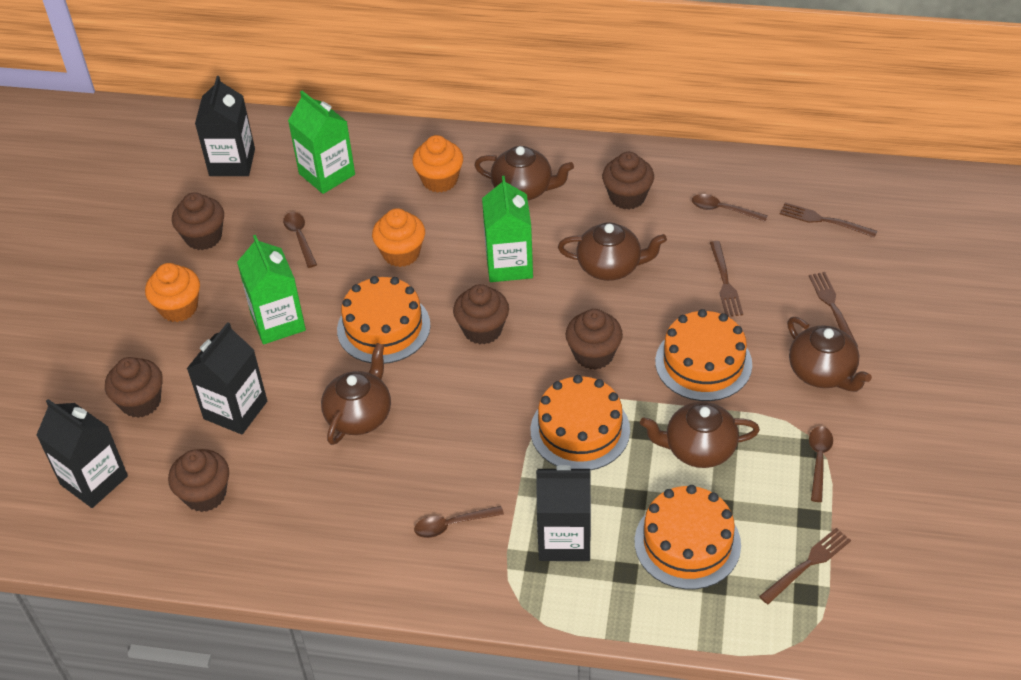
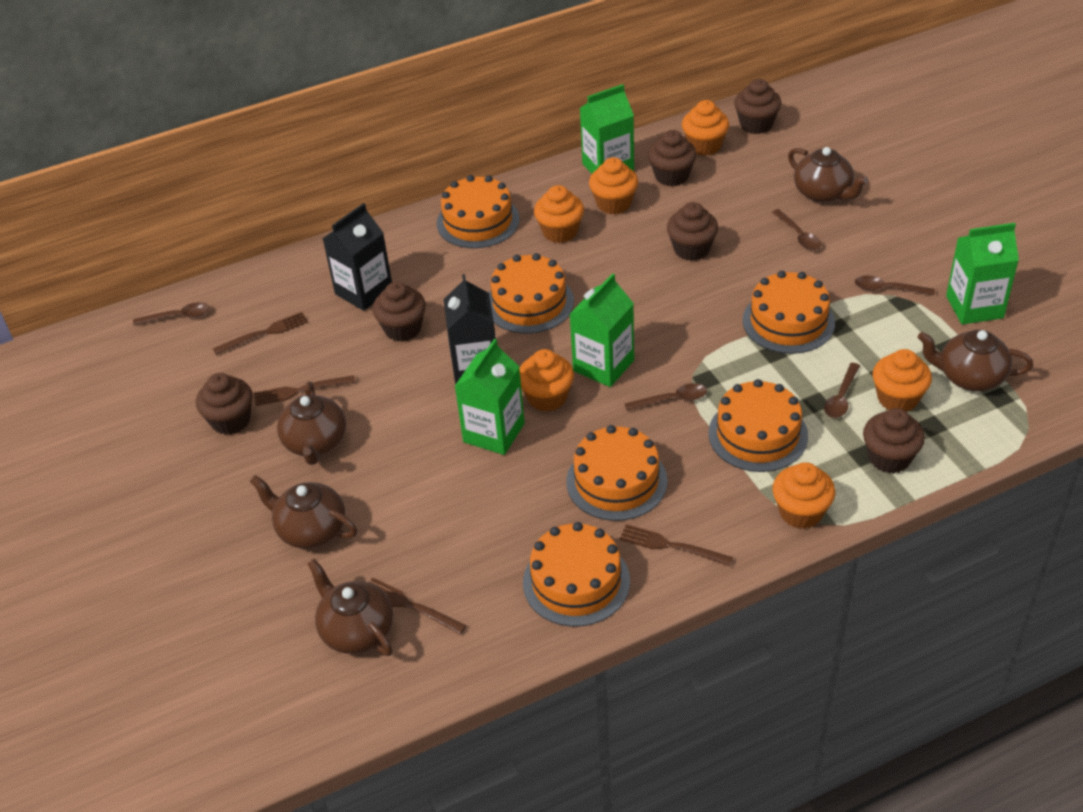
black carton: 4 -> 2
brown spoon: 4 -> 5
green carton: 3 -> 4
orange cake: 4 -> 6
orange cupcake: 3 -> 6

